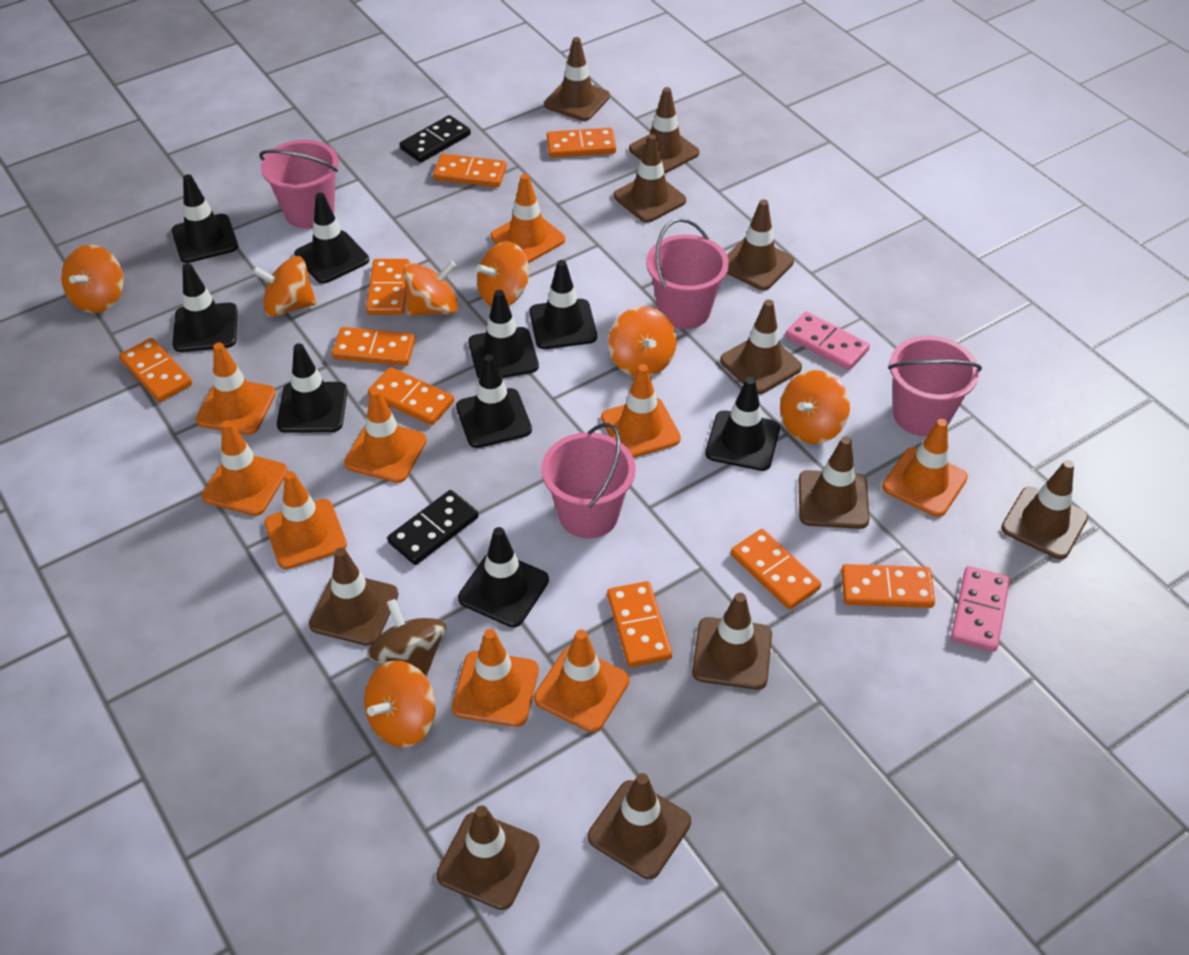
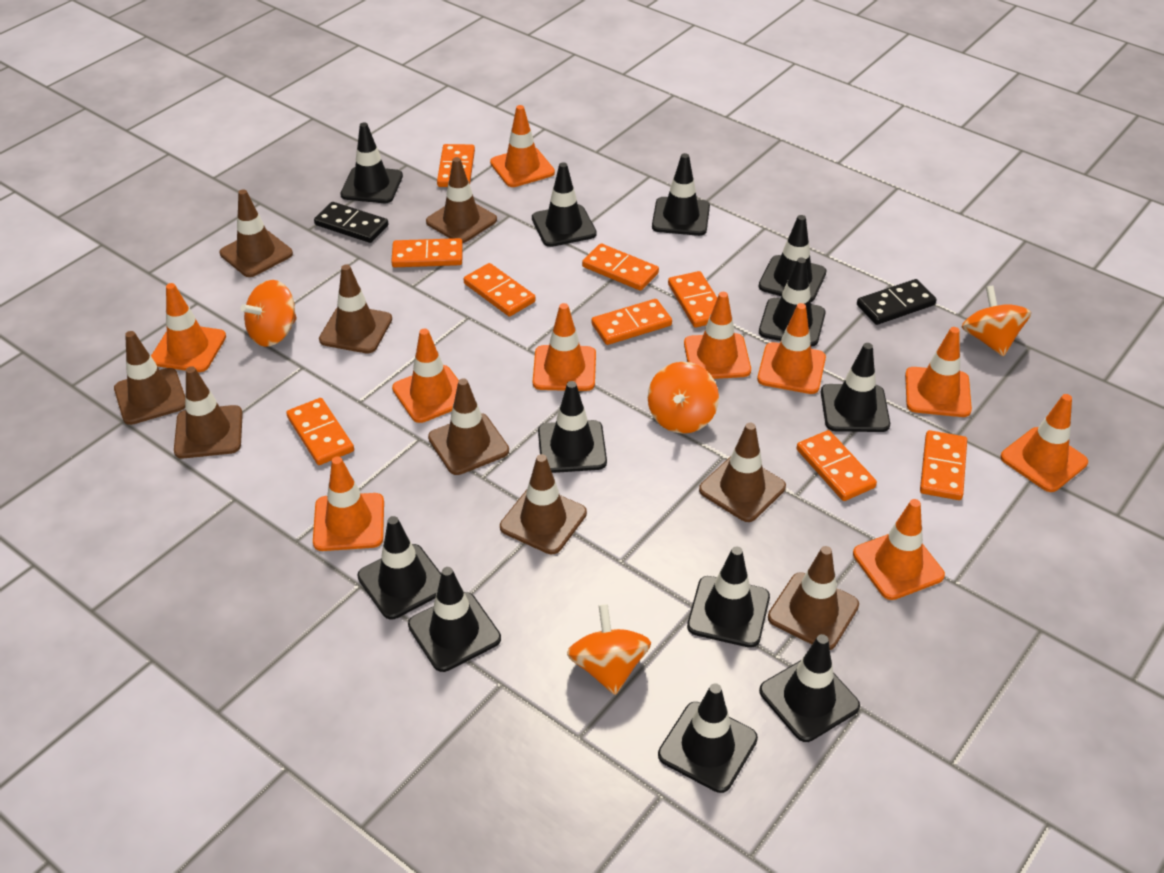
black traffic cone: 9 -> 12
brown spinning top: 1 -> 0
brown traffic cone: 11 -> 9
orange spinning top: 7 -> 4
orange traffic cone: 9 -> 10
pink bucket: 4 -> 0
pink domino: 2 -> 0

